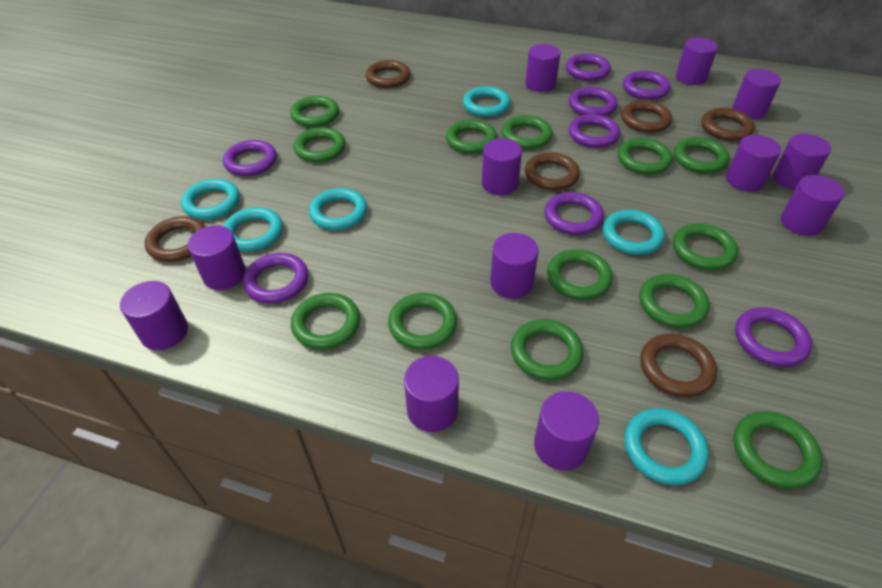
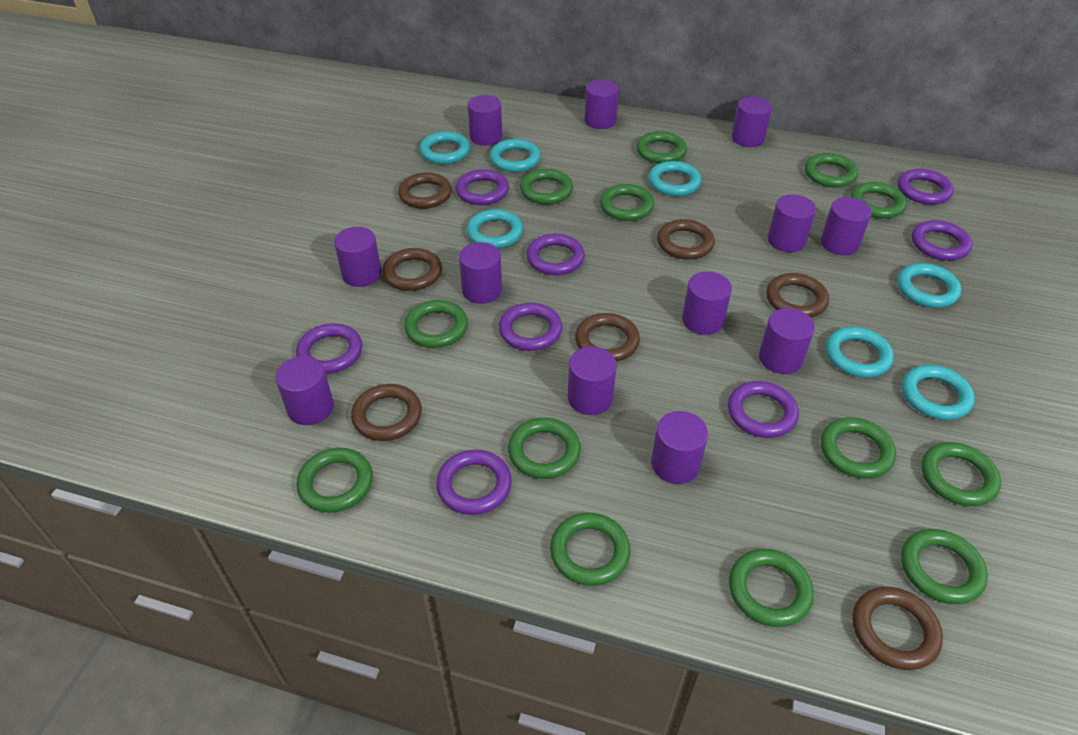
brown ring: 6 -> 7
turquoise ring: 6 -> 7

